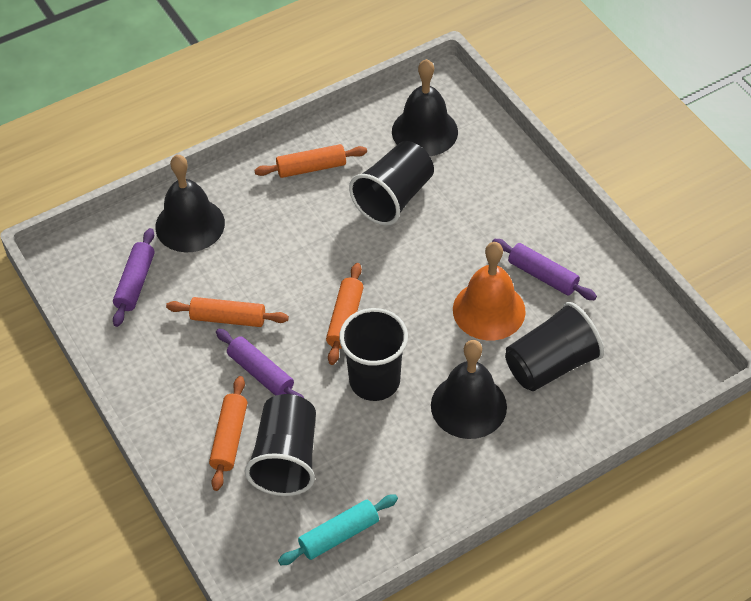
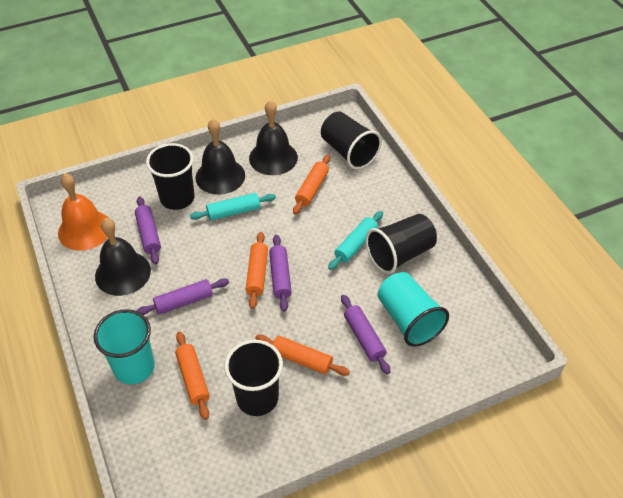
purple rolling pin: 3 -> 4
turquoise cup: 0 -> 2
turquoise rolling pin: 1 -> 2

